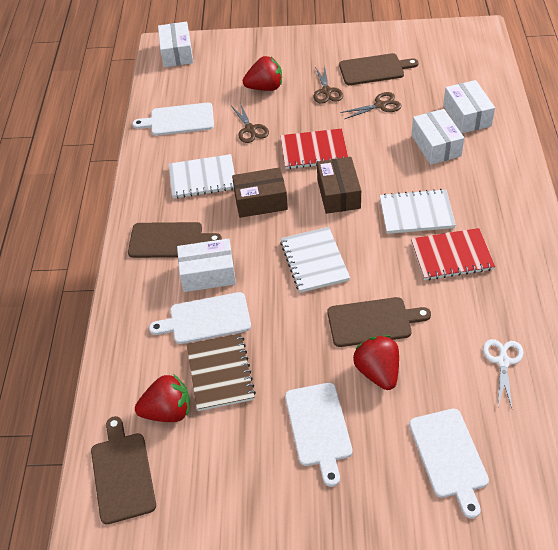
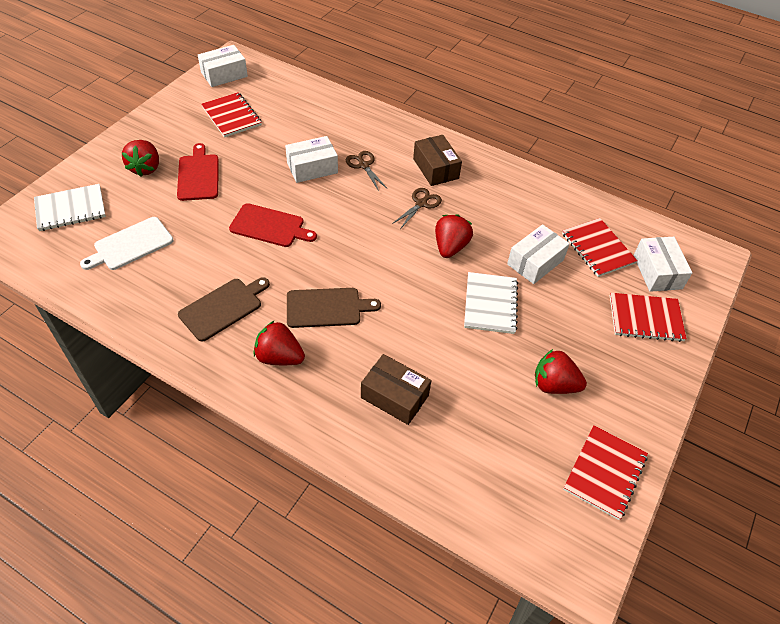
brown cutting board: 4 -> 2
brown notebook: 1 -> 0
brown scissors: 3 -> 2
red cutting board: 0 -> 2
red notebook: 2 -> 4
red strawberry: 3 -> 4
white cutting board: 4 -> 1
white notebook: 3 -> 2
white scissors: 1 -> 0

